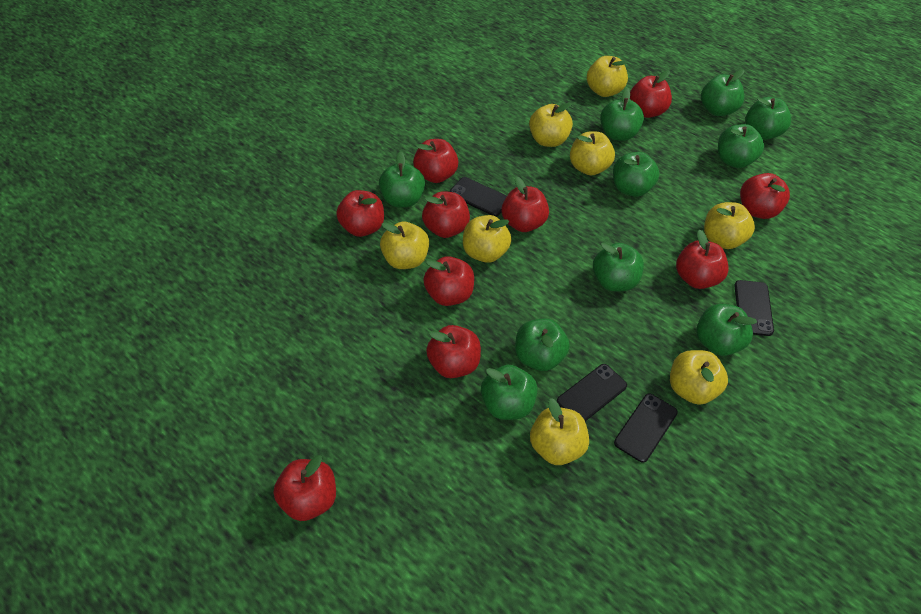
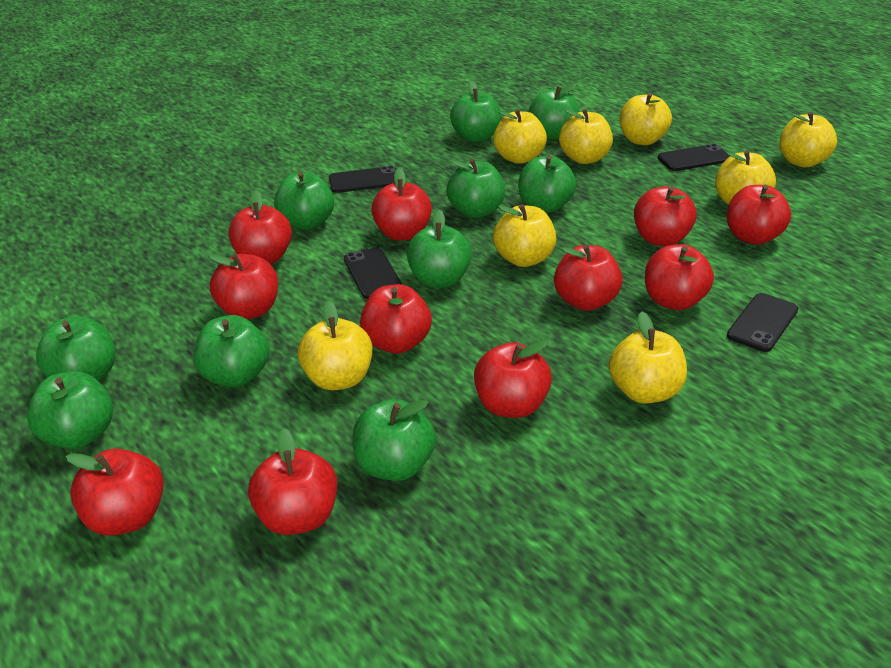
red apple: 10 -> 11

